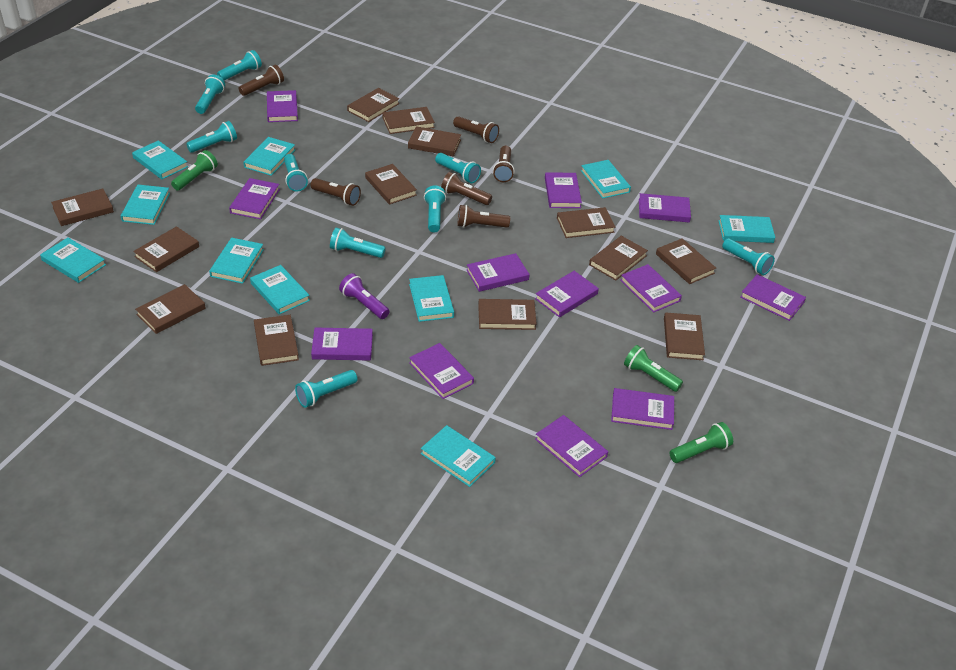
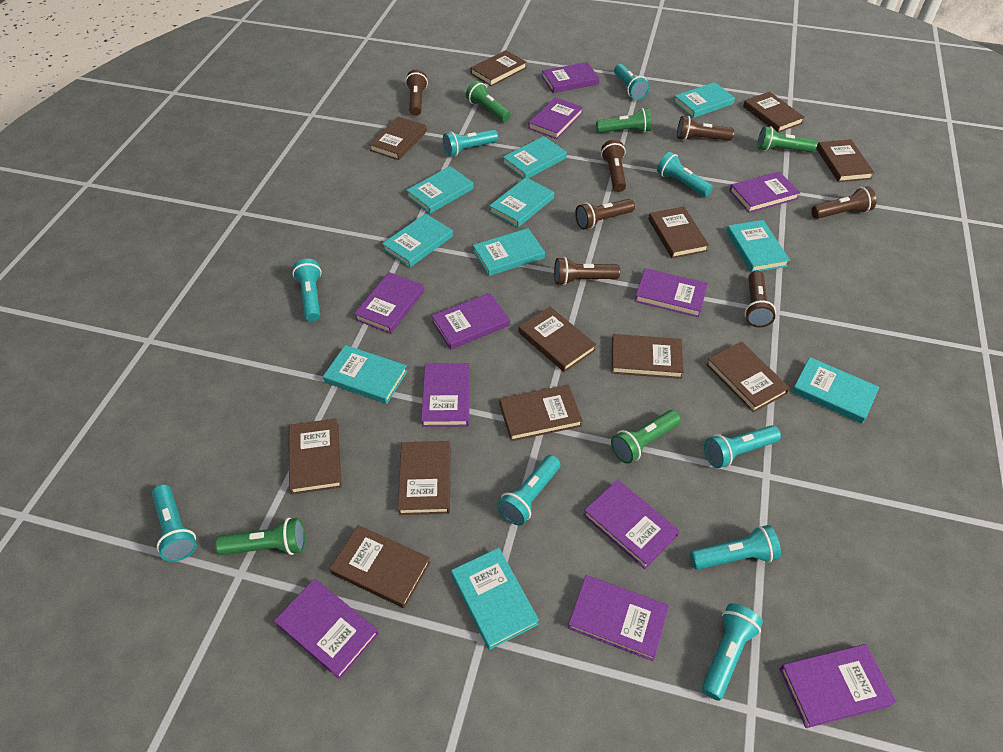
brown book: 13 -> 12
brown flashlight: 6 -> 7
green flashlight: 3 -> 5
purple book: 12 -> 11
purple flashlight: 1 -> 0

